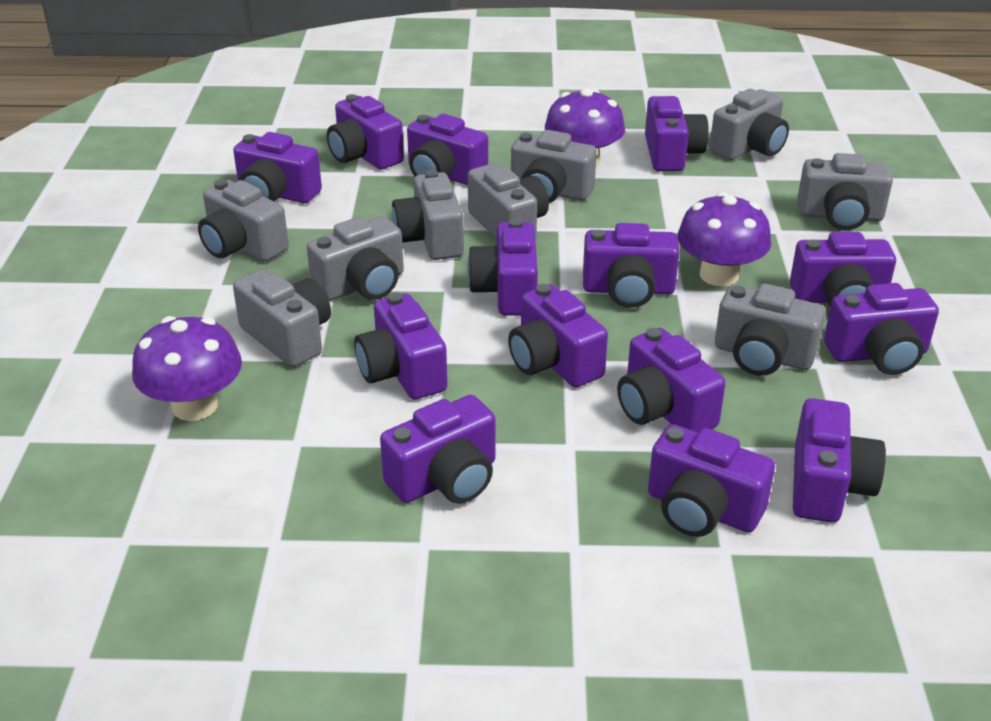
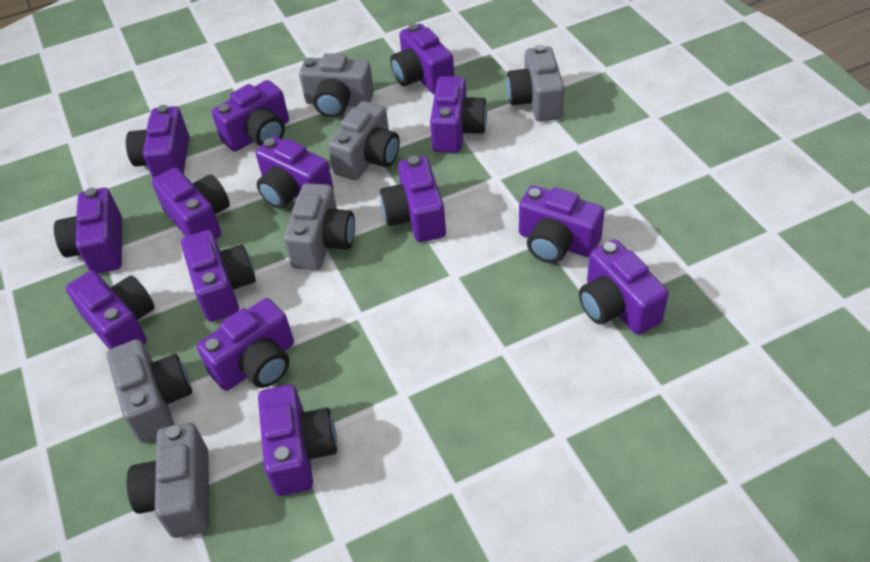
grey camera: 9 -> 6
purple mushroom: 3 -> 0

